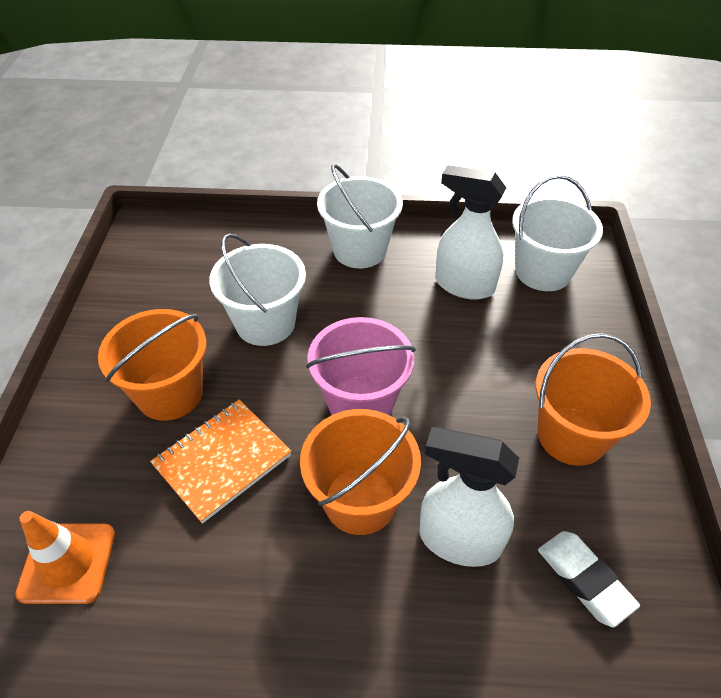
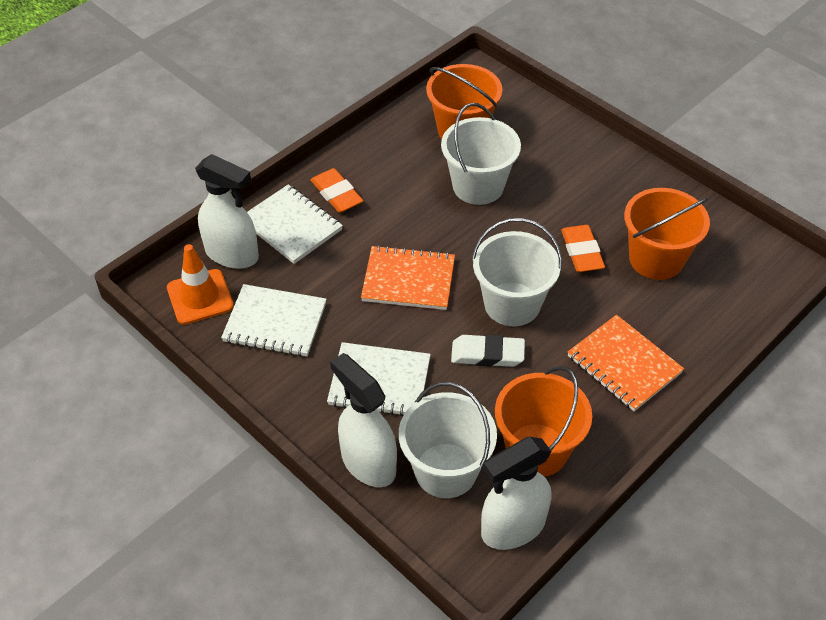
orange eraser: 0 -> 2
orange notebook: 1 -> 2
pink bucket: 1 -> 0
white notebook: 0 -> 3
white spray bottle: 2 -> 3

